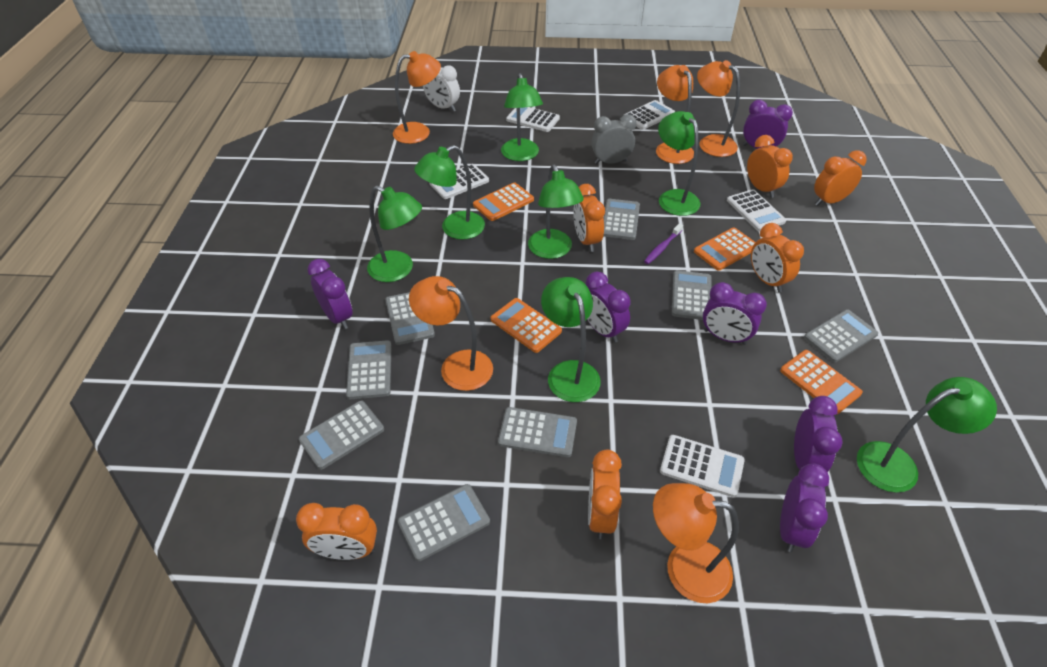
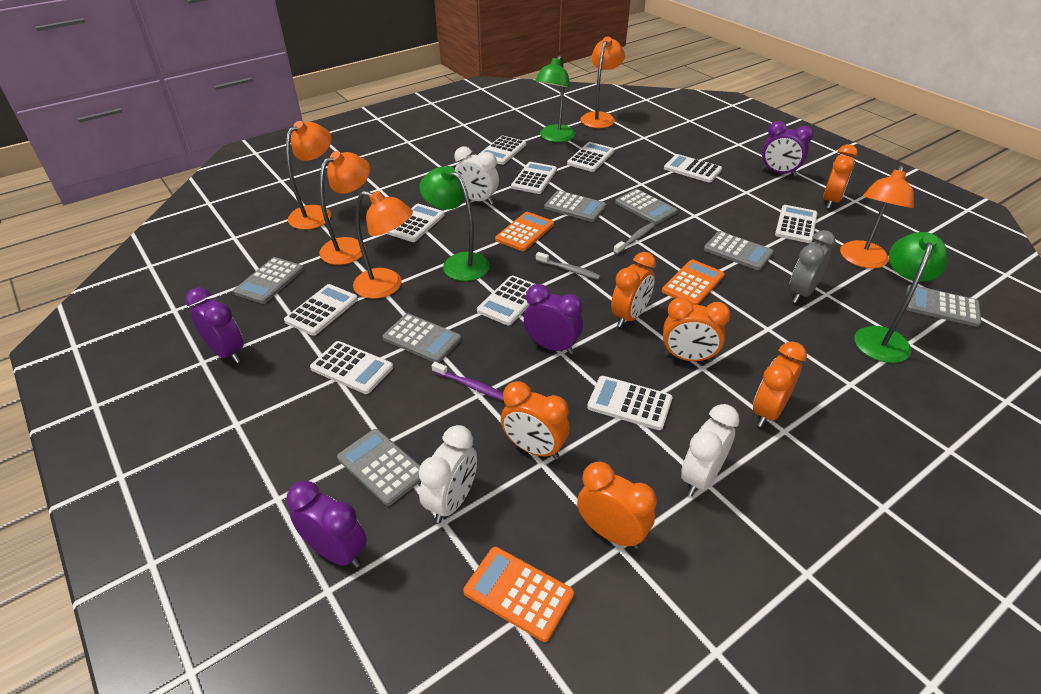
green lamp: 7 -> 3
grey calculator: 8 -> 7
grey toothbrush: 0 -> 2
orange calculator: 4 -> 3
purple clock: 6 -> 4
white calculator: 5 -> 10
white clock: 1 -> 3

